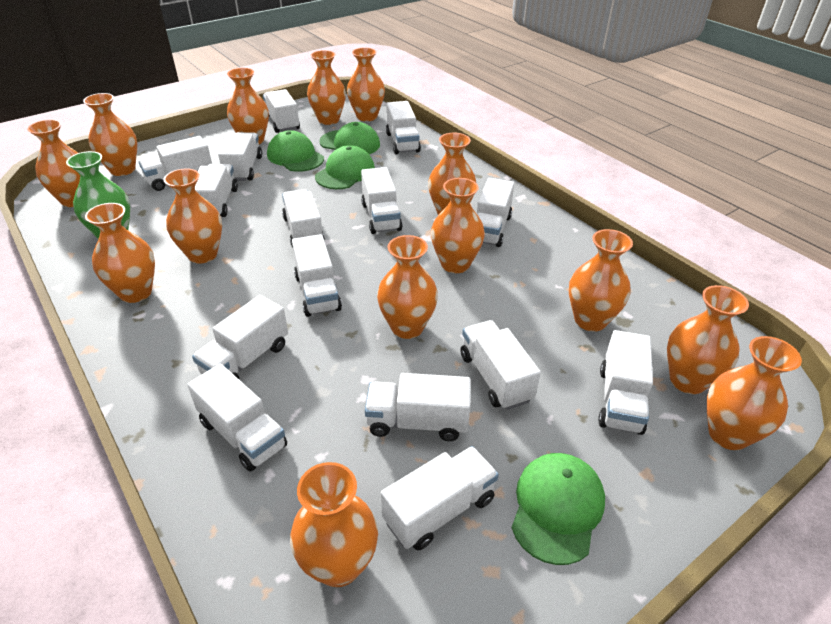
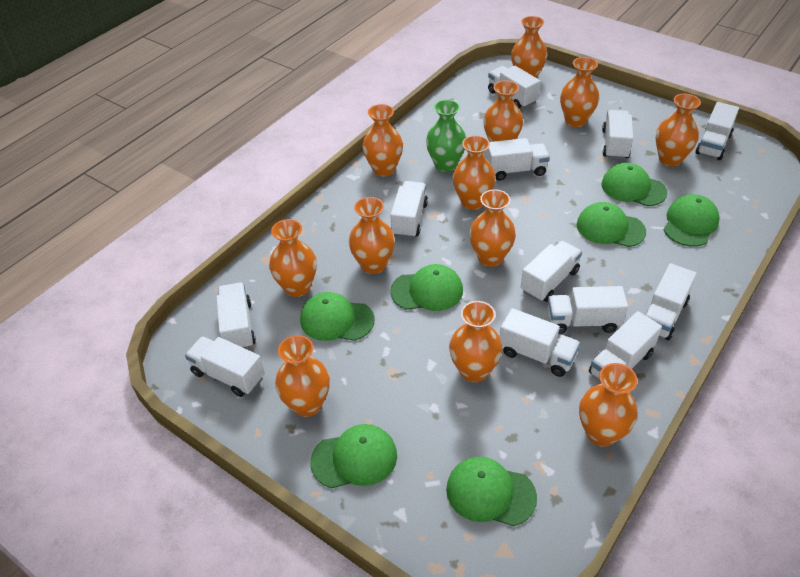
green cap: 4 -> 7
orange vase: 14 -> 12
white truck: 15 -> 12

